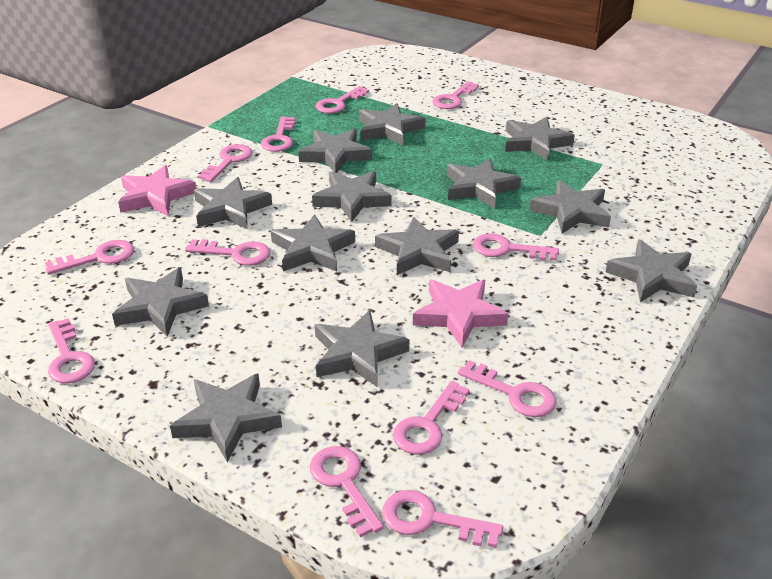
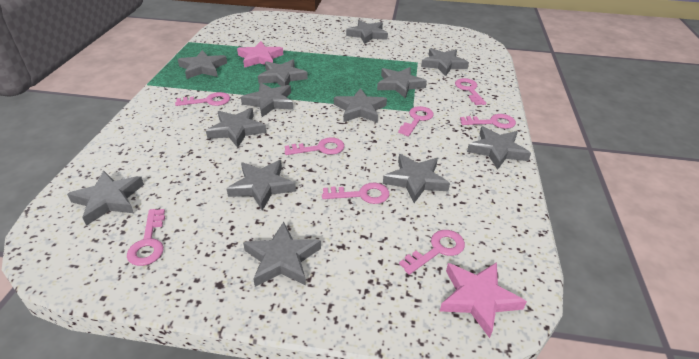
pink key: 12 -> 8

